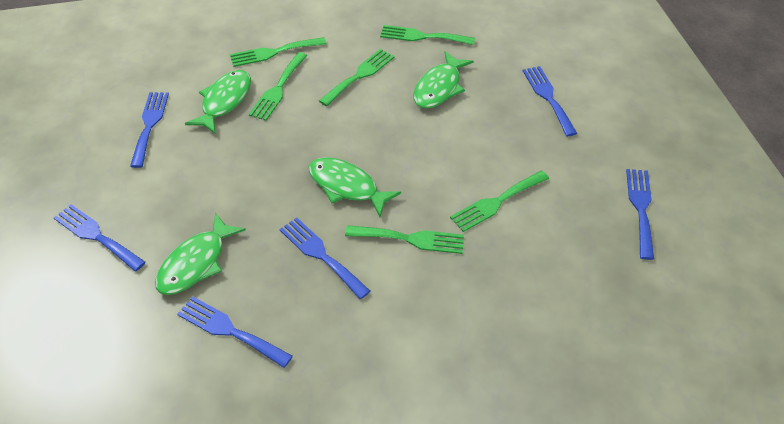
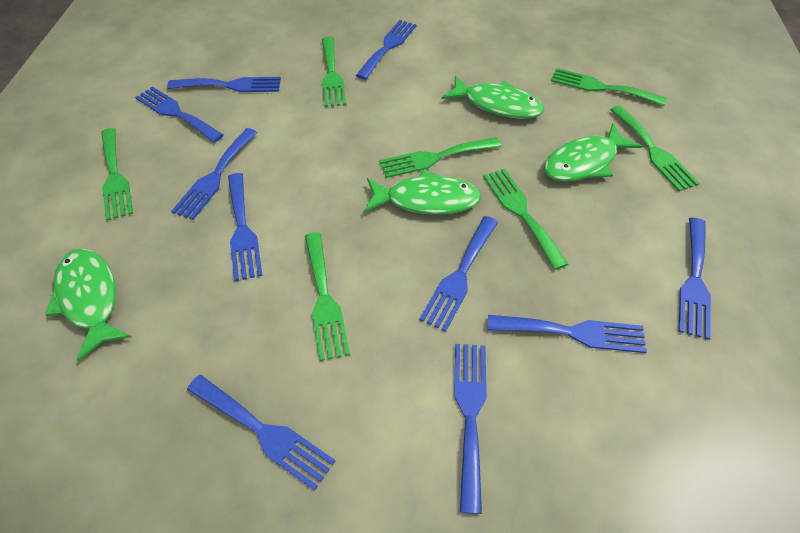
blue fork: 6 -> 10
green fork: 6 -> 7

